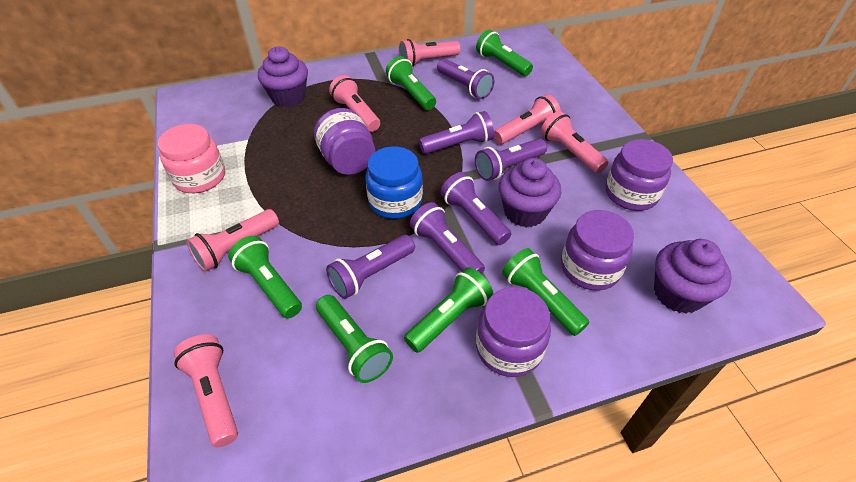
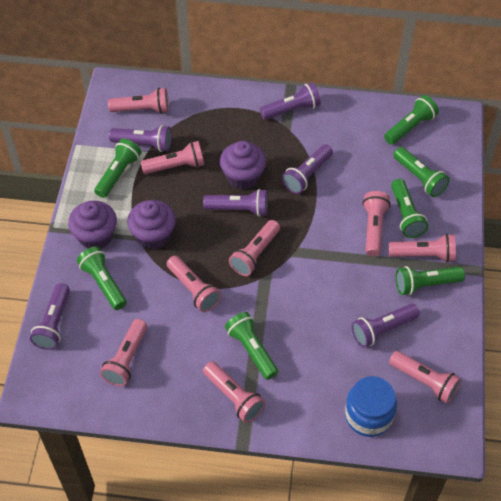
green flashlight: 6 -> 7
pink flashlight: 6 -> 9
pink jar: 1 -> 0
purple jar: 4 -> 0

